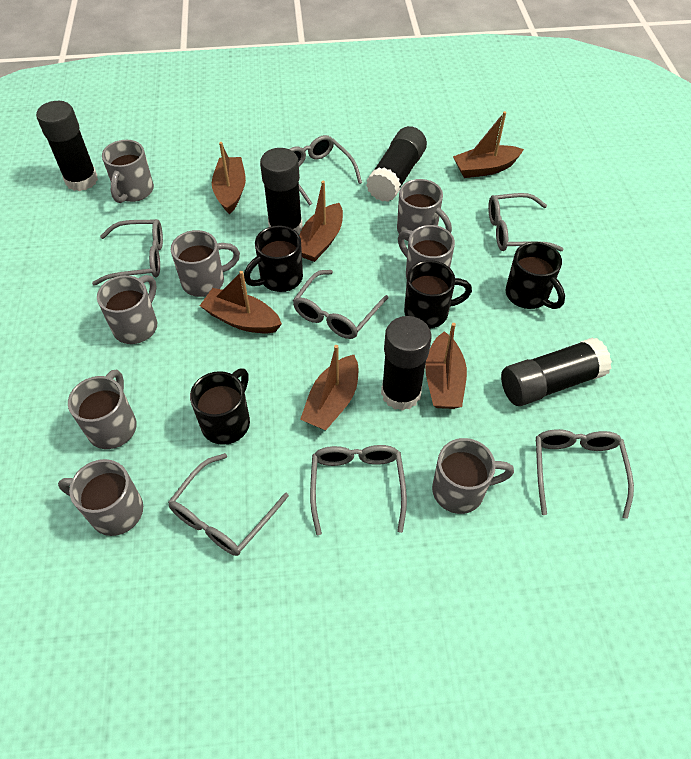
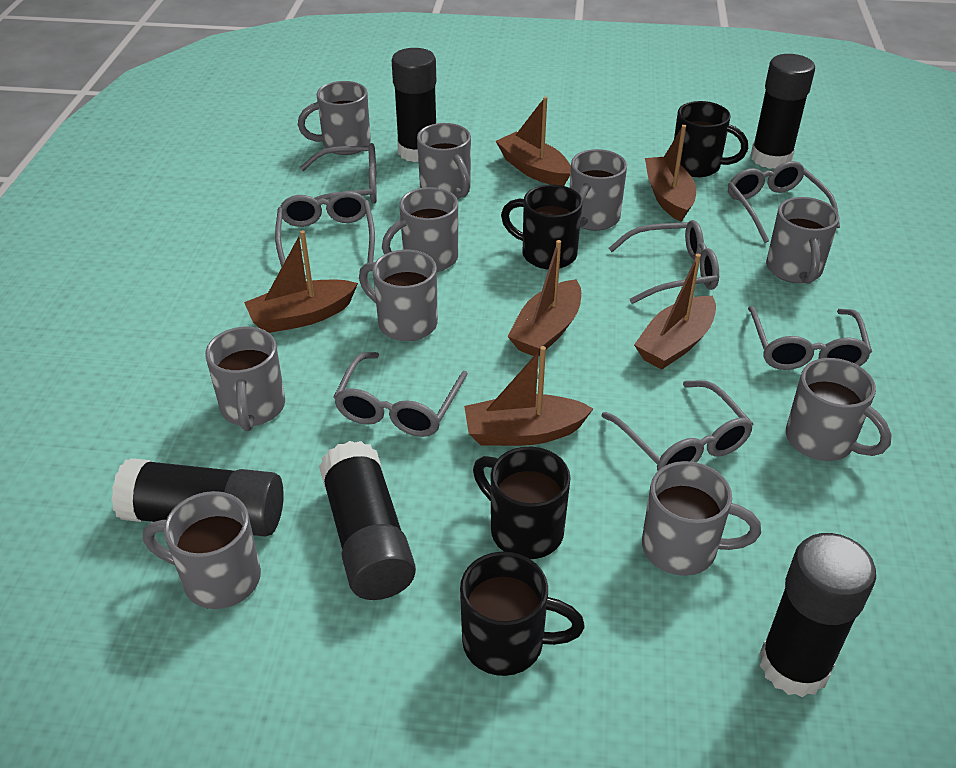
grey mug: 8 -> 10

